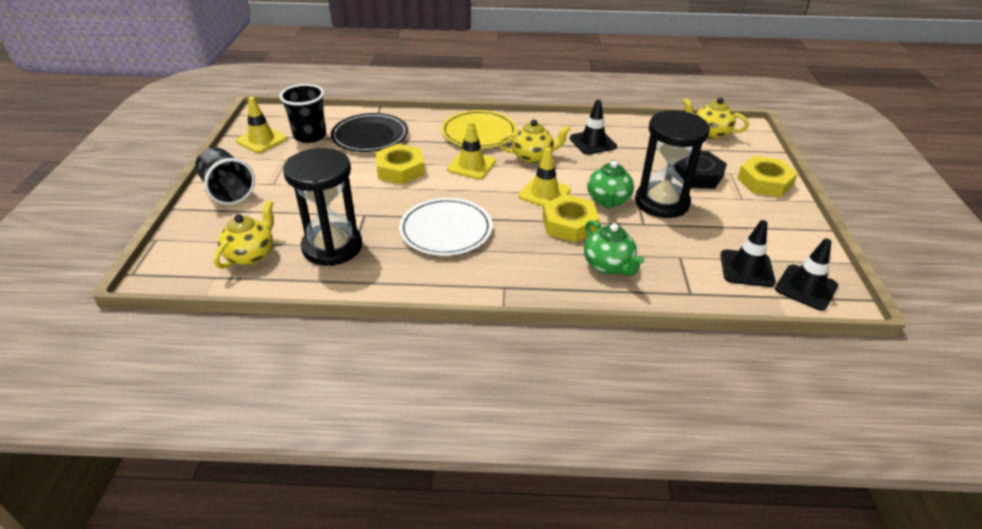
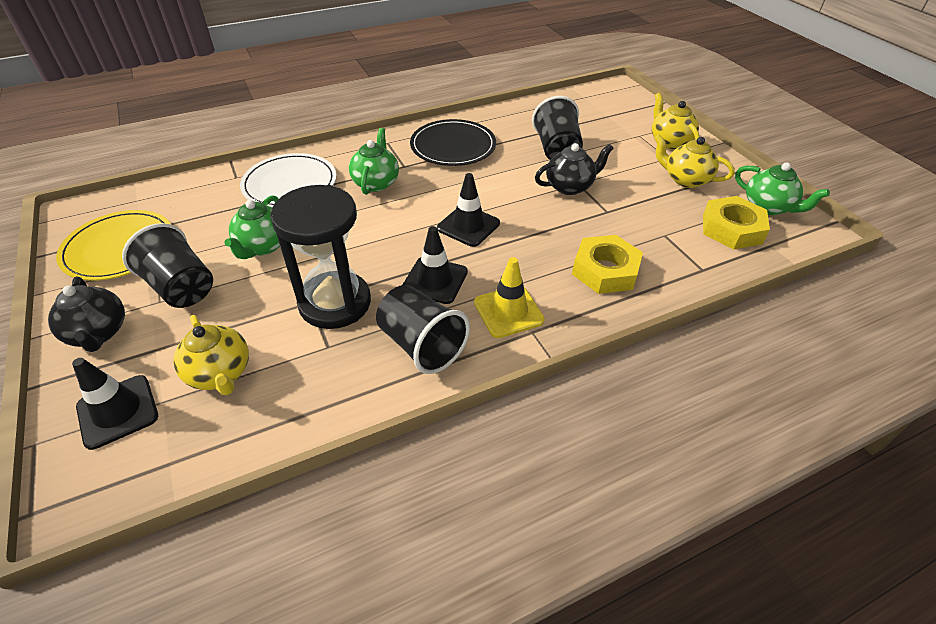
black cup: 2 -> 3
black hourglass: 2 -> 1
black nut: 1 -> 0
black teapot: 0 -> 2
green teapot: 2 -> 3
yellow nut: 3 -> 2
yellow traffic cone: 3 -> 1

